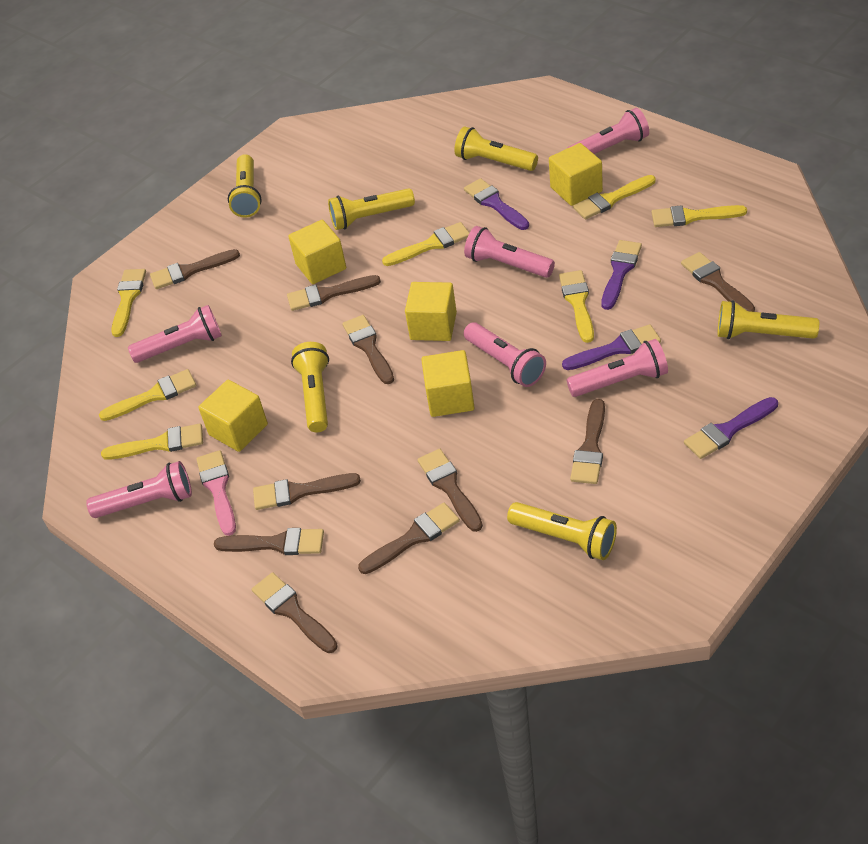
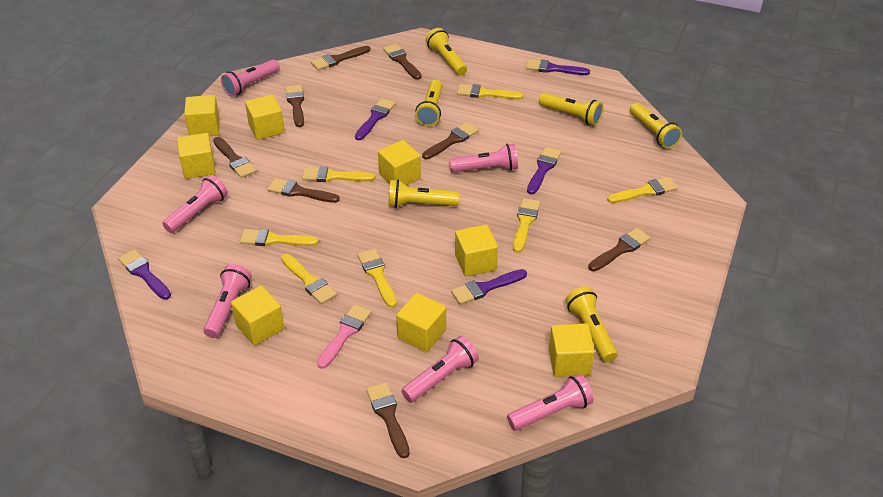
brown brush: 10 -> 8
purple brush: 4 -> 5
yellow cube: 5 -> 8

